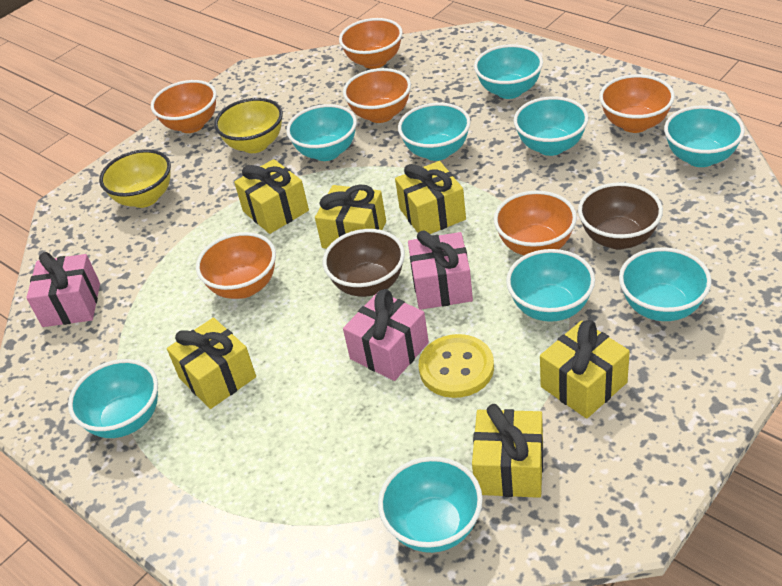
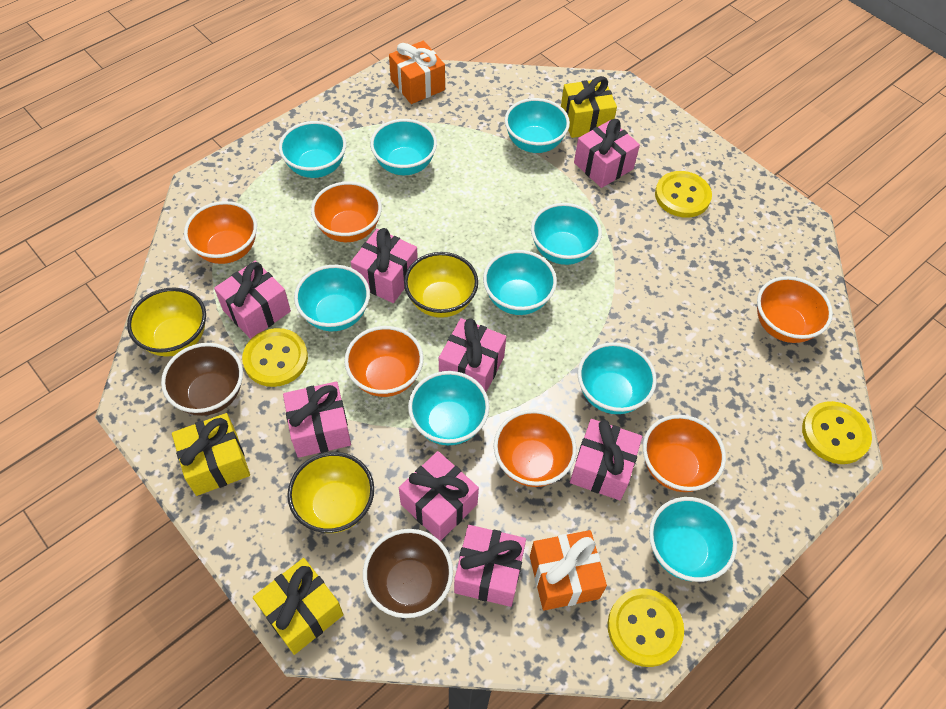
orange gift: 0 -> 2
pink gift: 3 -> 8
yellow bowl: 2 -> 3
yellow button: 1 -> 4
yellow gift: 6 -> 3

